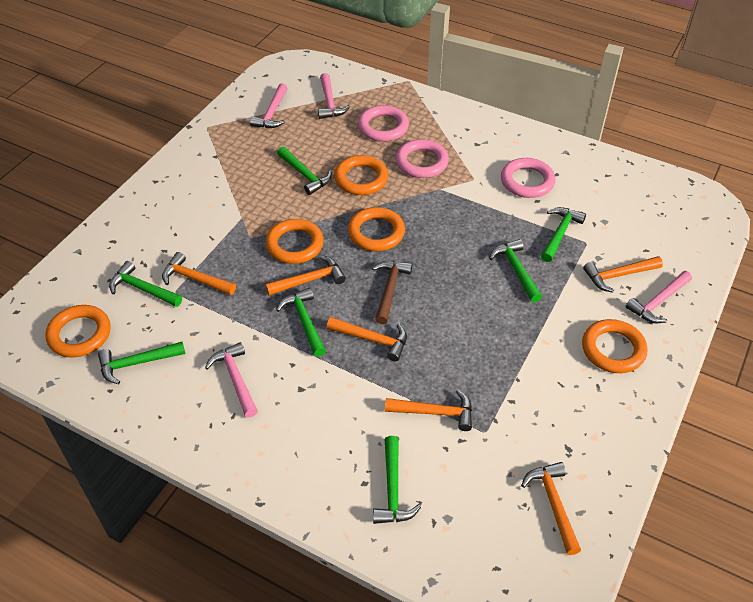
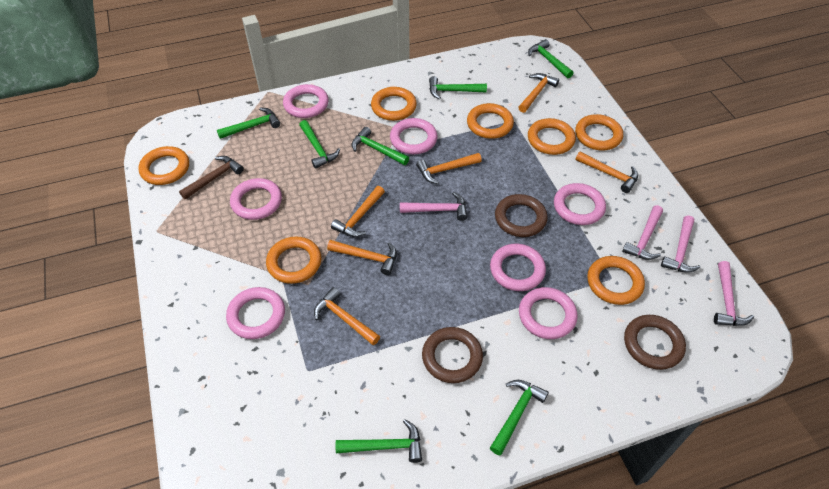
brown ring: 0 -> 3
orange ring: 5 -> 7
pink ring: 3 -> 7

